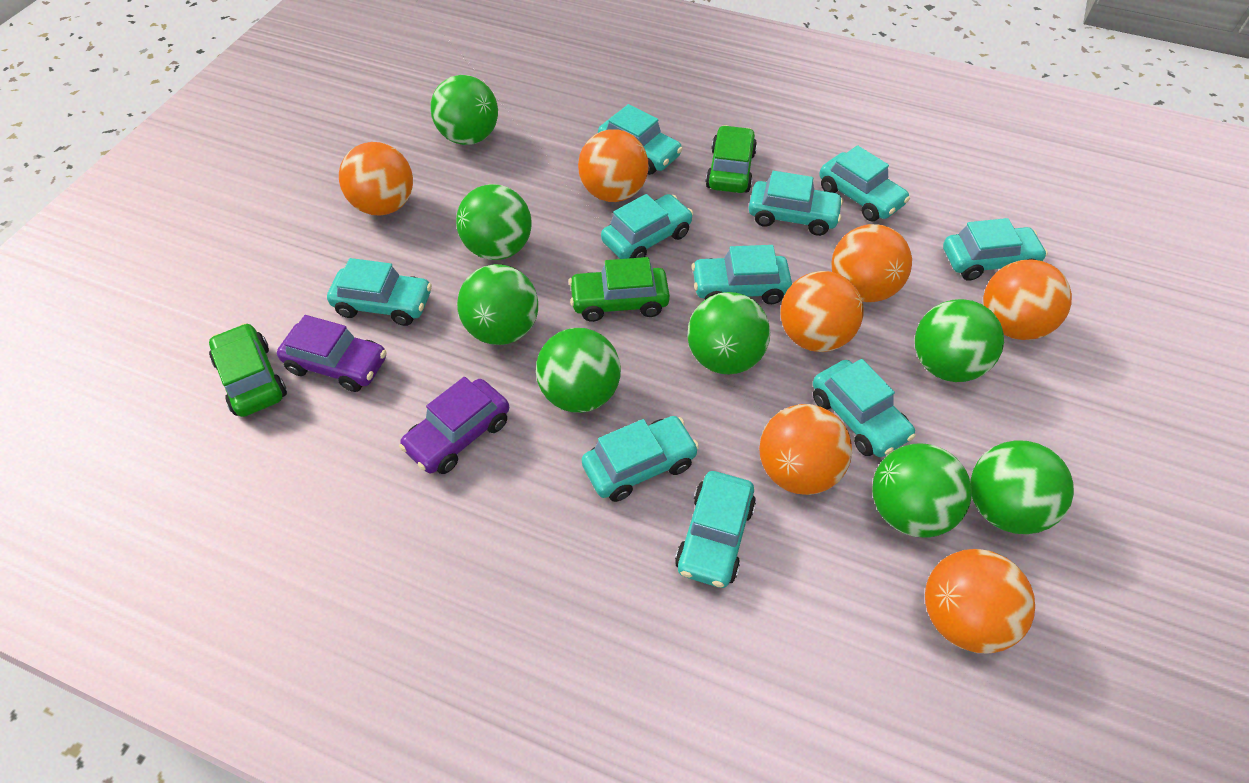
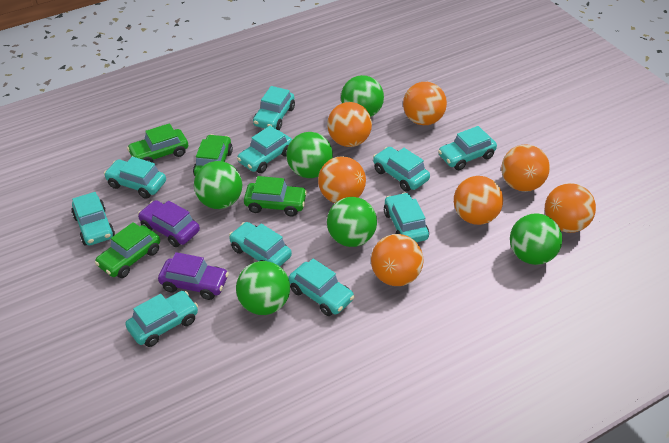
green ball: 8 -> 6
green car: 3 -> 4

